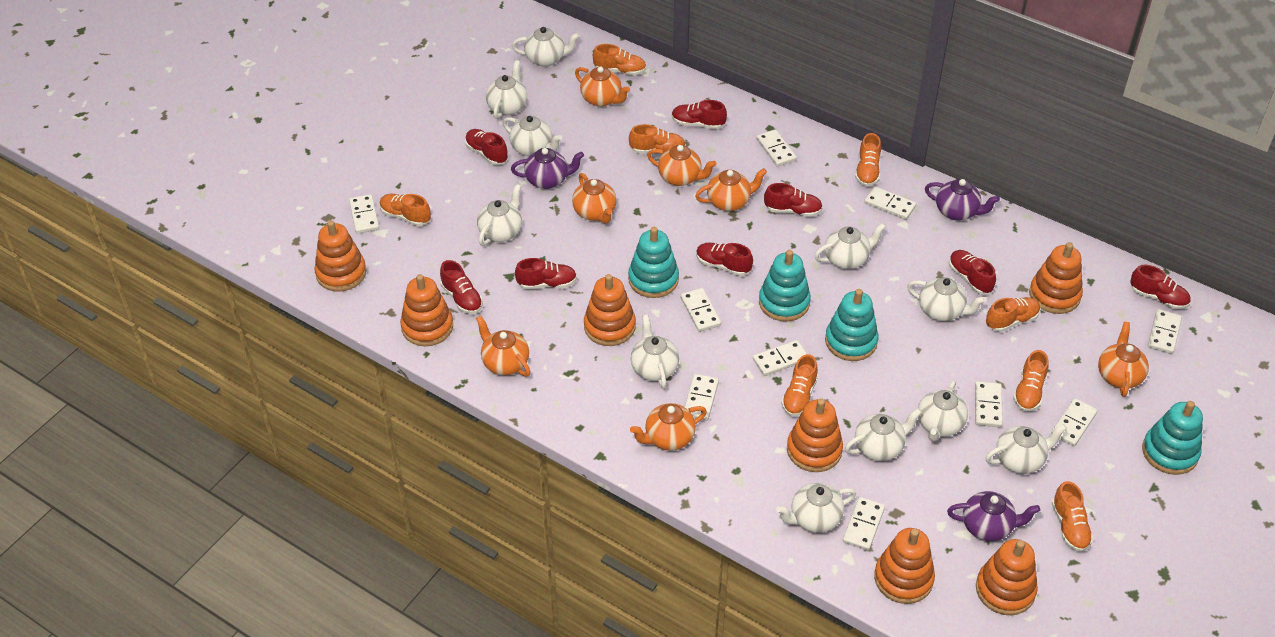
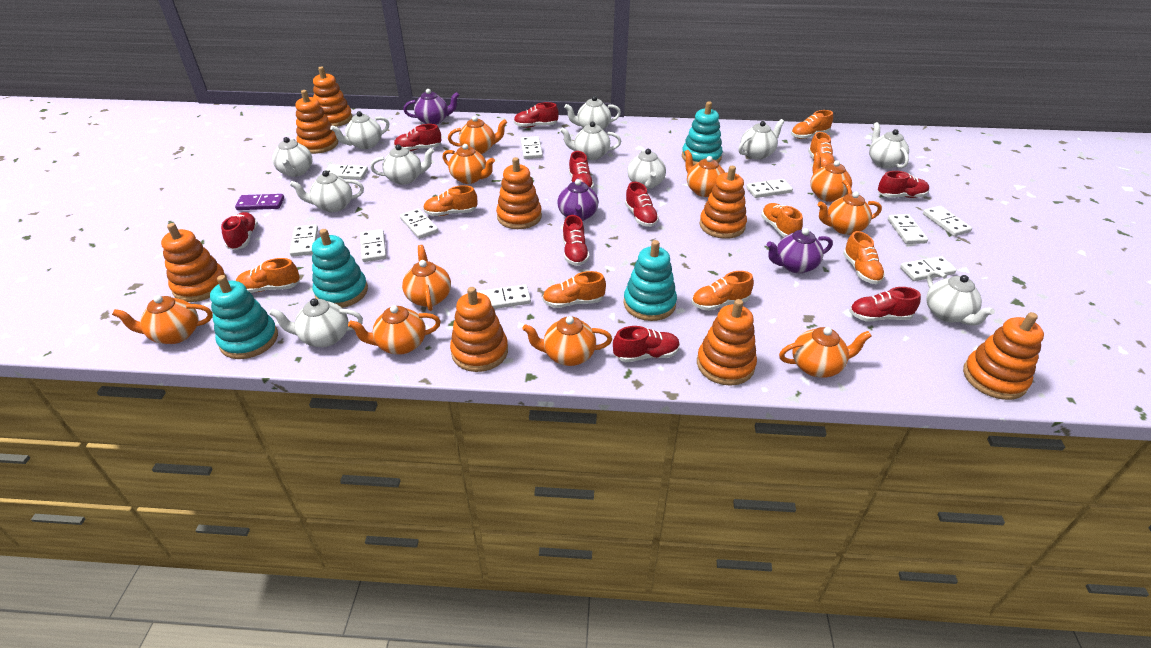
orange stacking toy: 7 -> 8
orange teapot: 7 -> 10
purple domino: 0 -> 1
red shoe: 8 -> 9

